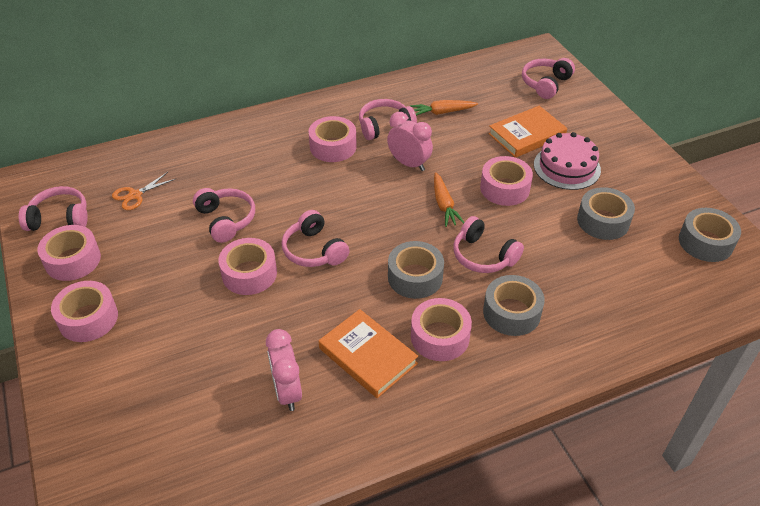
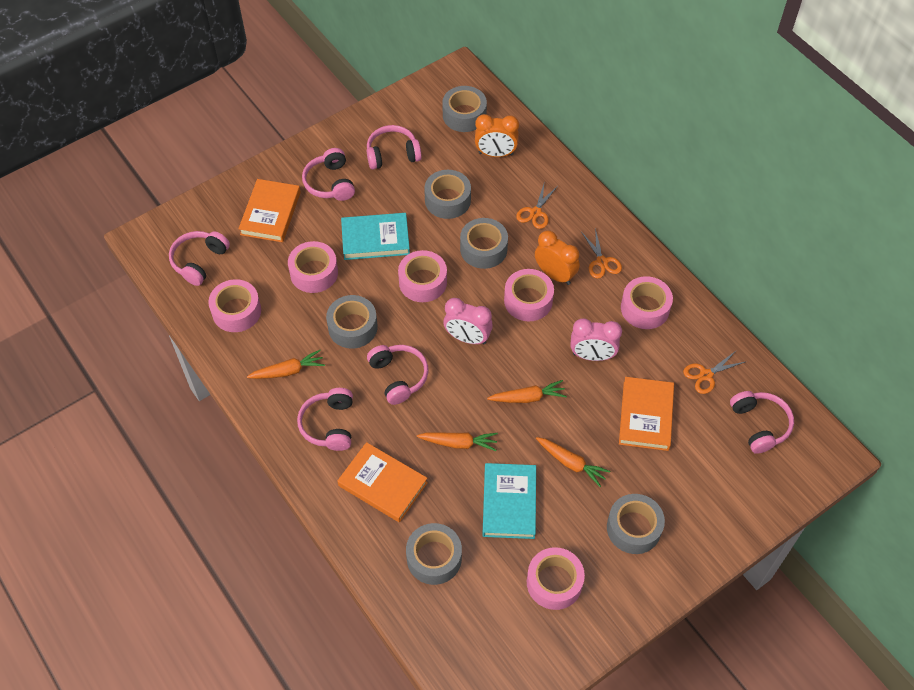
grey tape: 4 -> 6
orange book: 2 -> 3
orange carrot: 2 -> 4
orange clock: 0 -> 2
orange scissors: 1 -> 3
pink cake: 1 -> 0
turquoise book: 0 -> 2

